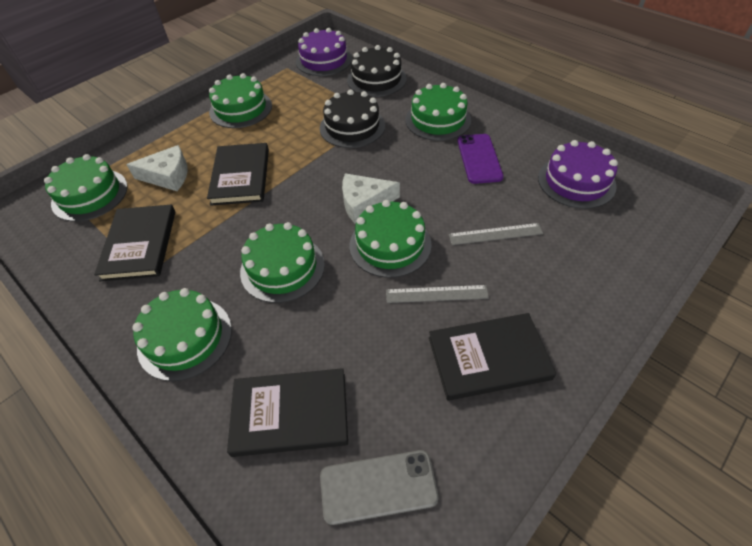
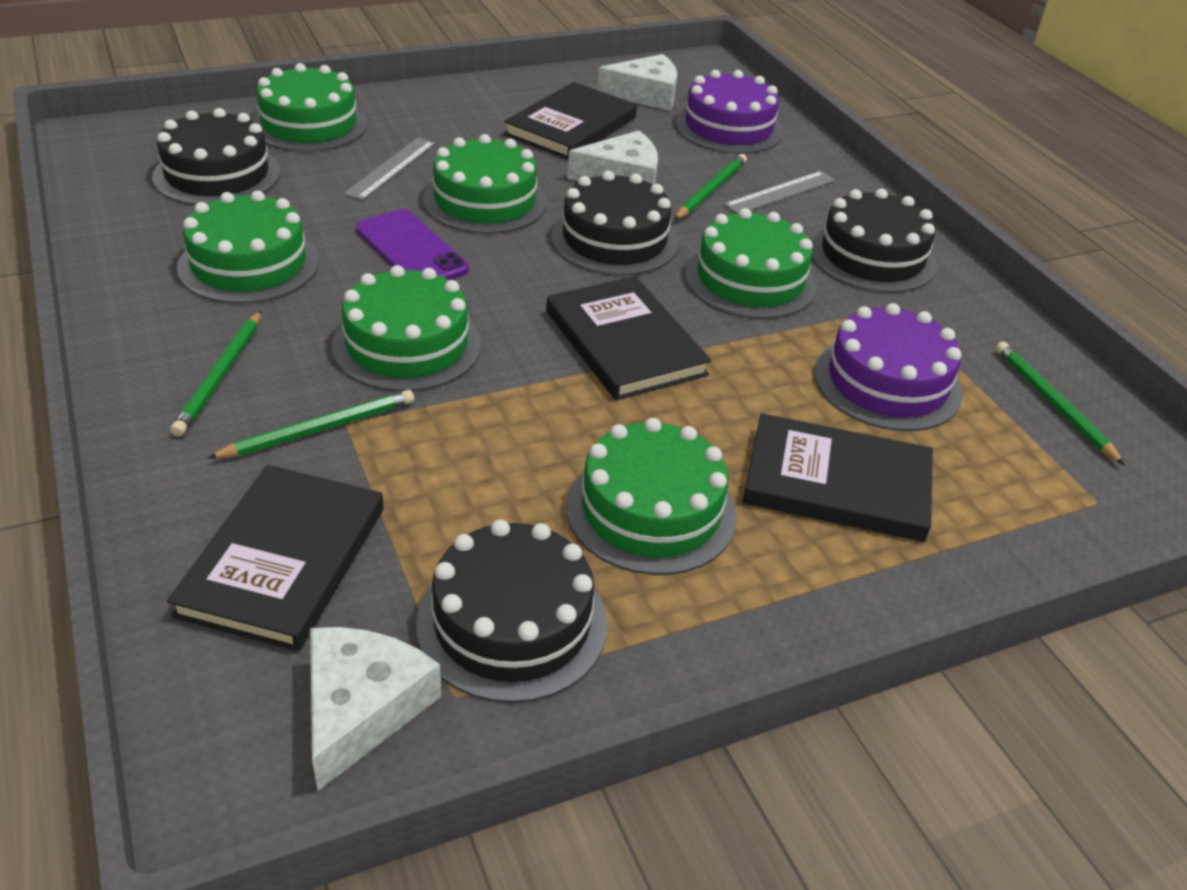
black cake: 2 -> 4
green pencil: 0 -> 4
grey phone: 1 -> 0
white cheese: 2 -> 3

